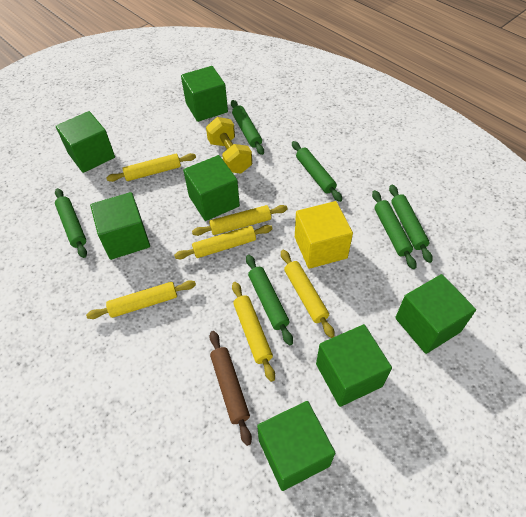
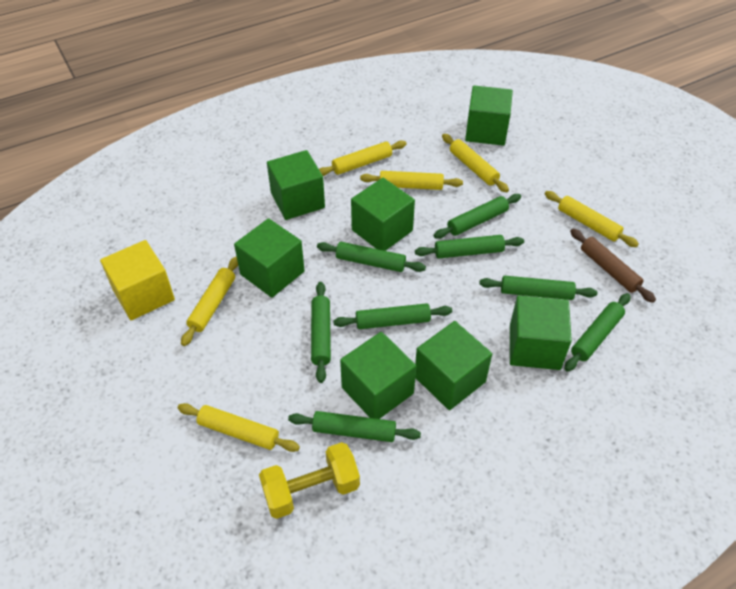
green rolling pin: 6 -> 8

